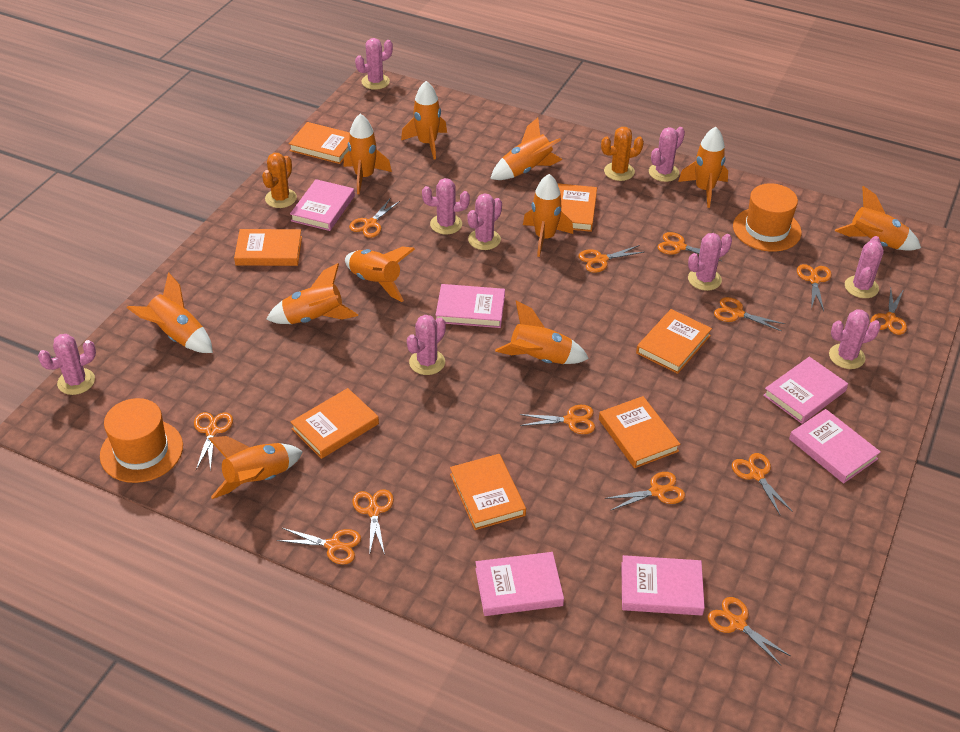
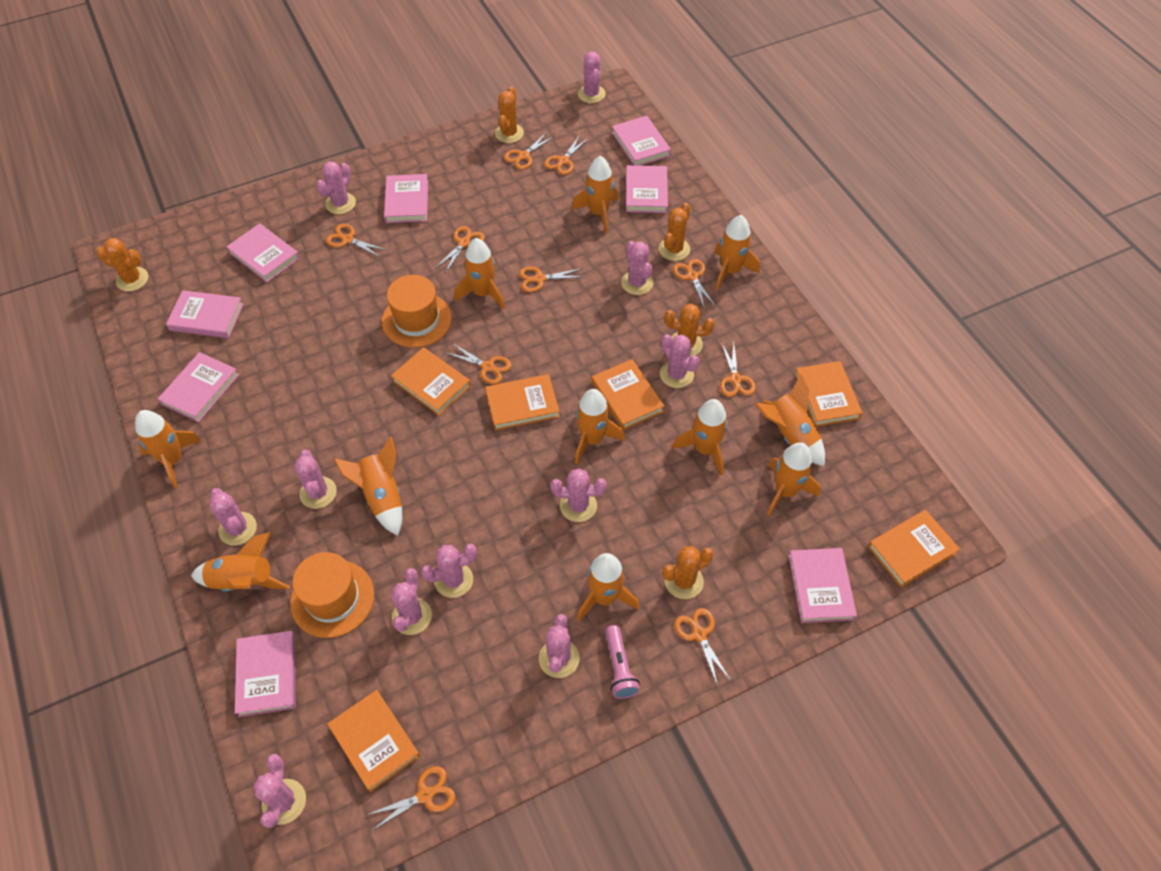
orange book: 7 -> 6
orange cactus: 2 -> 5
orange scissors: 13 -> 10
pink book: 6 -> 8
pink cactus: 9 -> 11
pink flashlight: 0 -> 1

